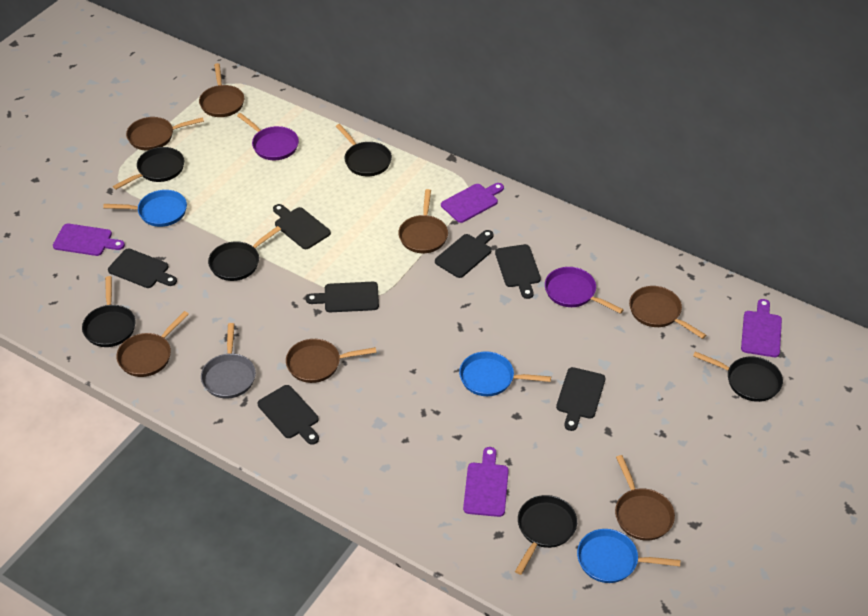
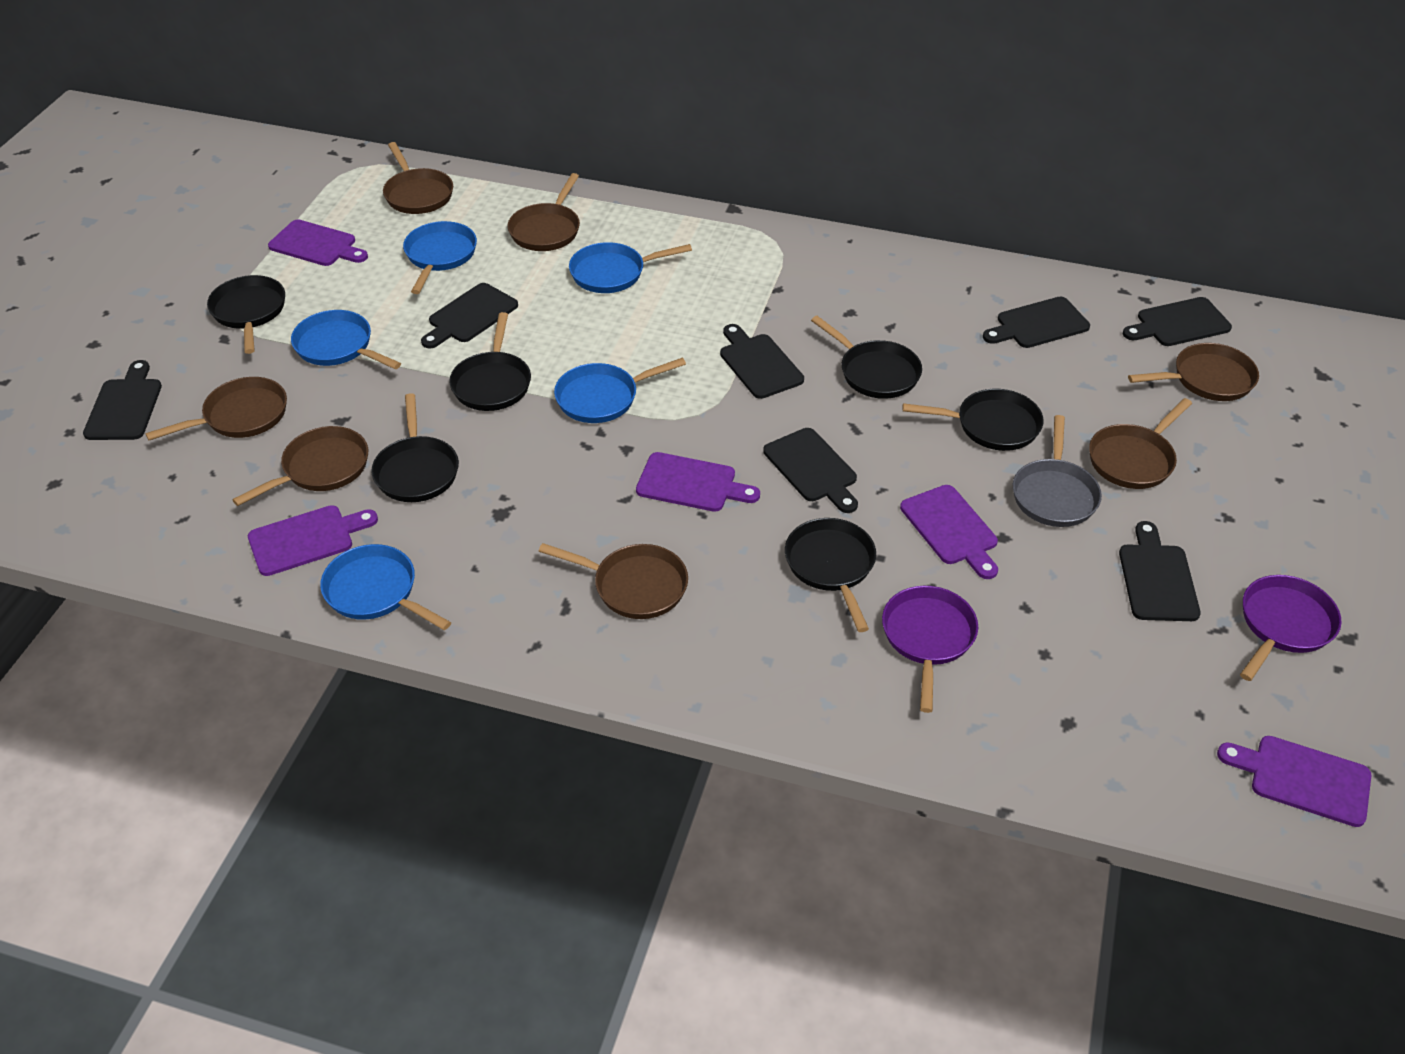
blue pan: 3 -> 5
purple cutting board: 4 -> 5

